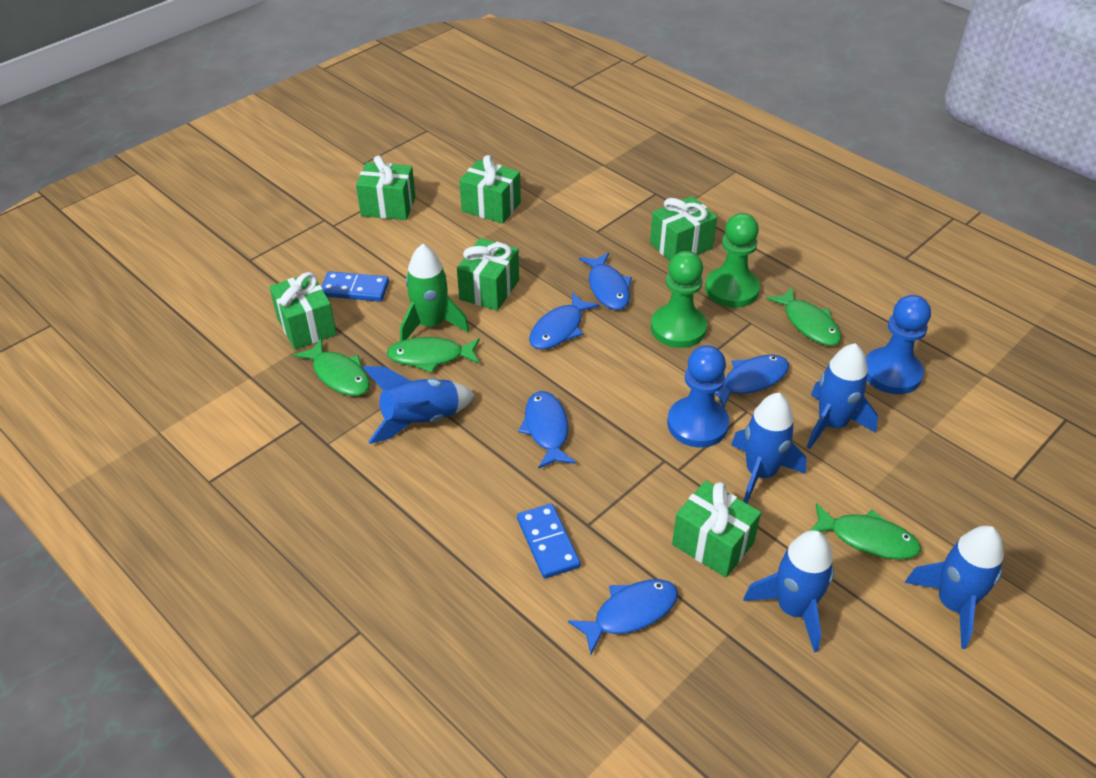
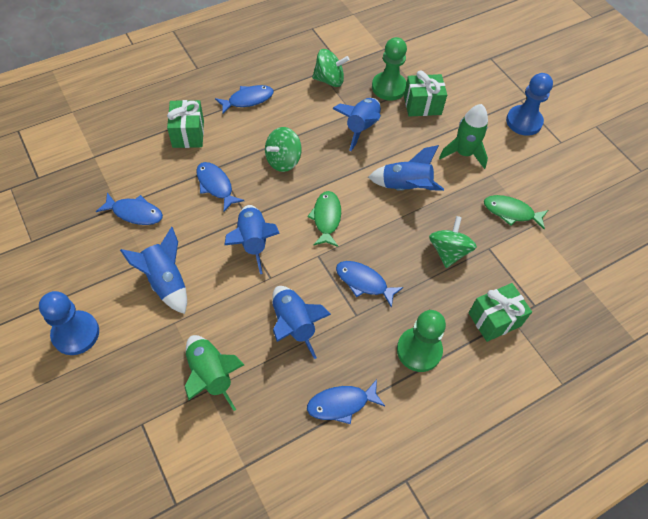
blue domino: 2 -> 0
green fish: 4 -> 2
green gift: 6 -> 3
green rocket: 1 -> 2
green spinning top: 0 -> 3

